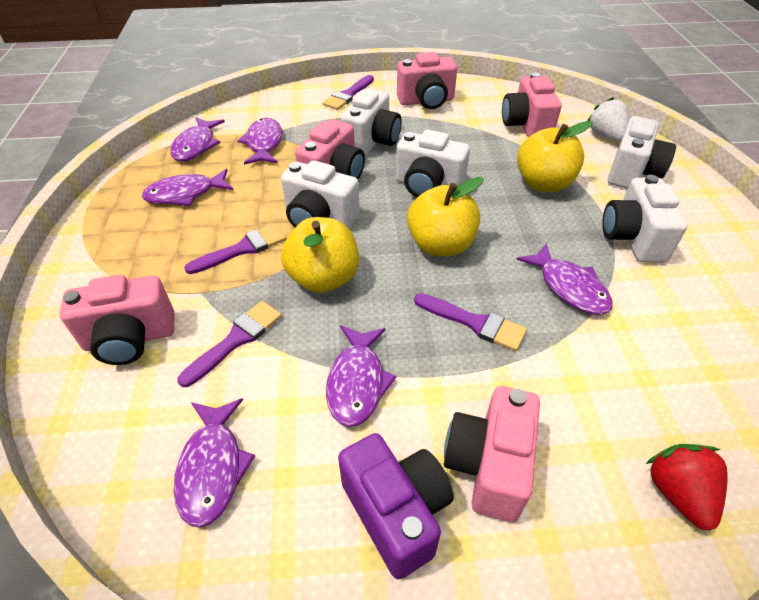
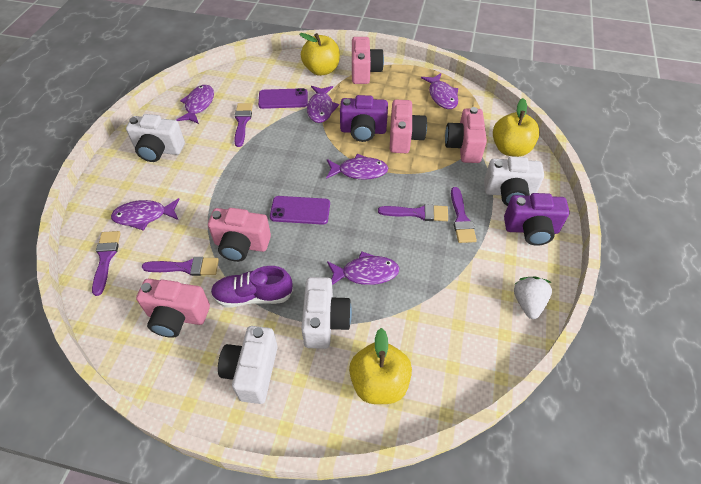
purple brush: 4 -> 5
purple camera: 1 -> 2
purple phone: 0 -> 2
purple shoe: 0 -> 1
red strawberry: 1 -> 0
white camera: 5 -> 4

